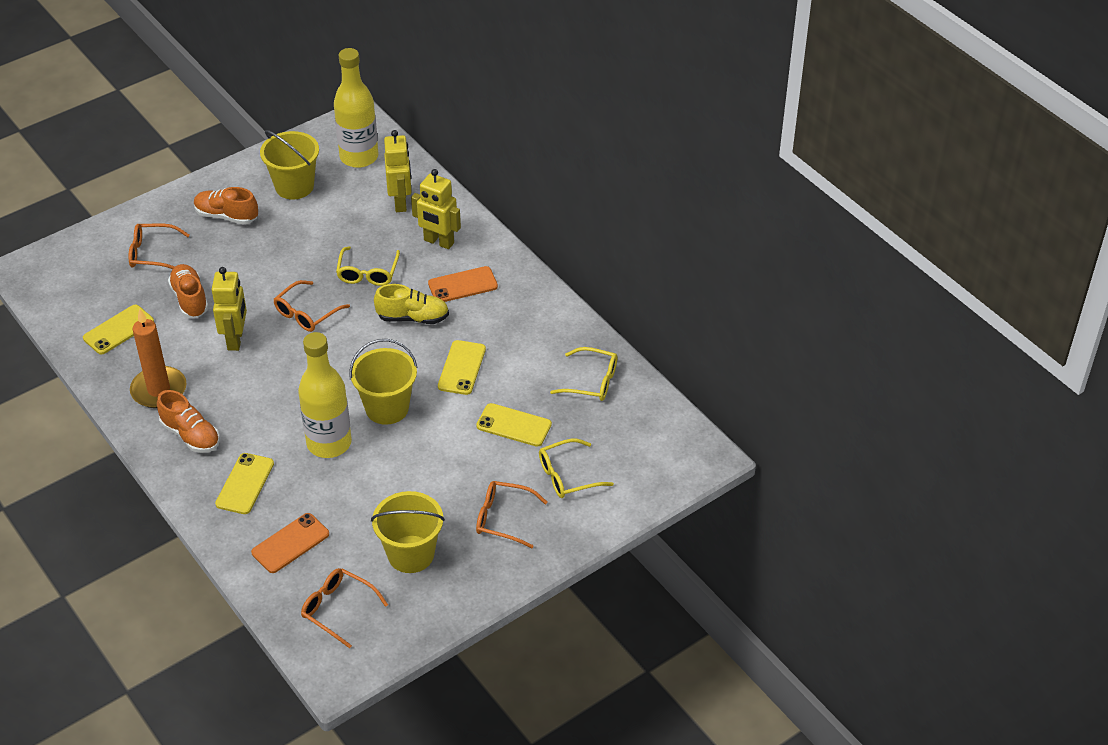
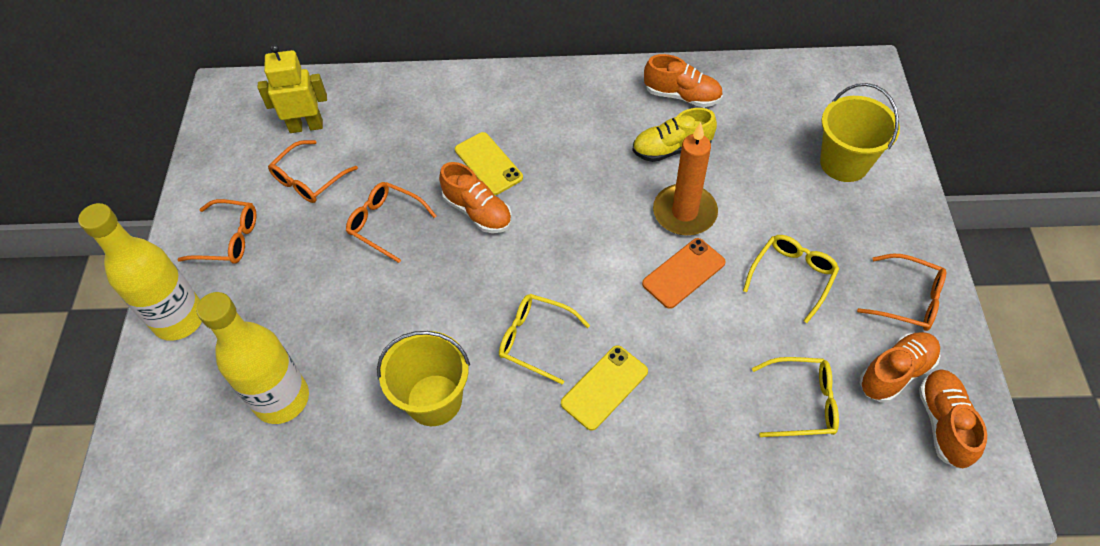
orange phone: 2 -> 1
orange shoe: 3 -> 4
yellow bucket: 3 -> 2
yellow phone: 4 -> 2
yellow robot: 3 -> 1

